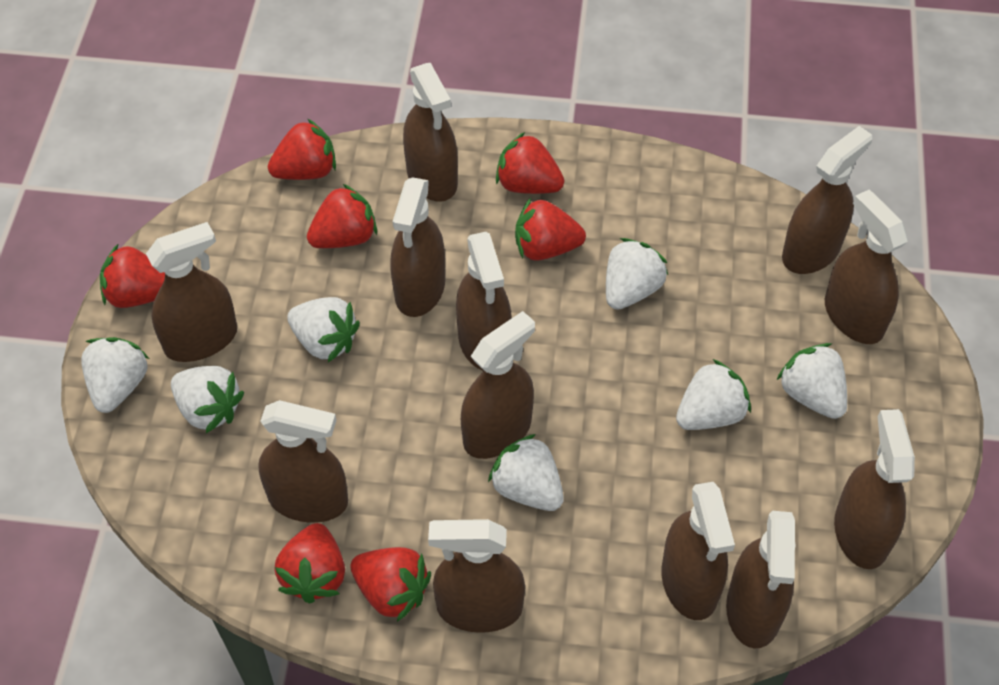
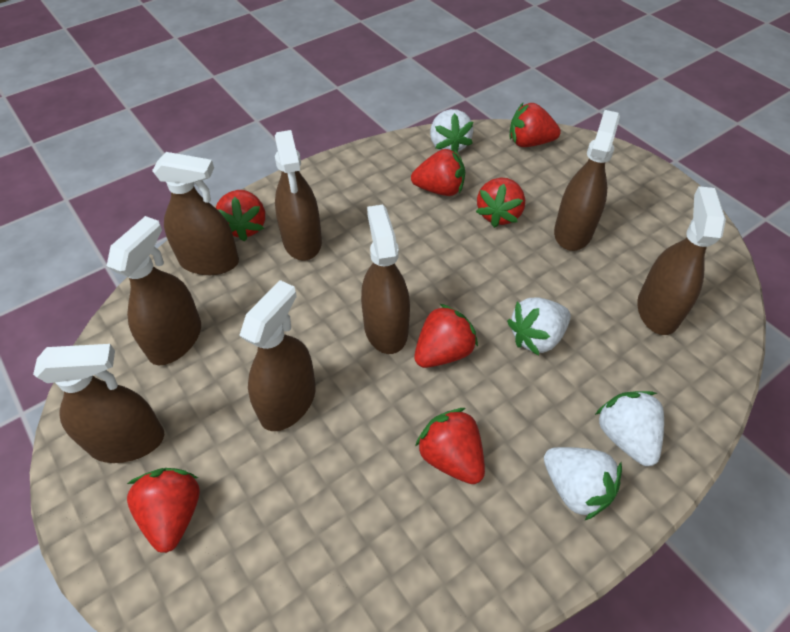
brown spray bottle: 12 -> 8
white strawberry: 7 -> 4

